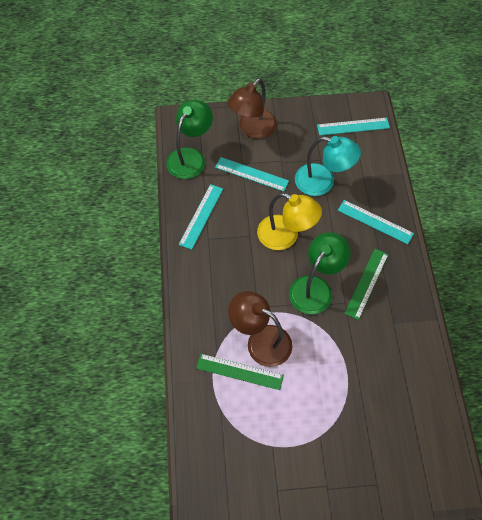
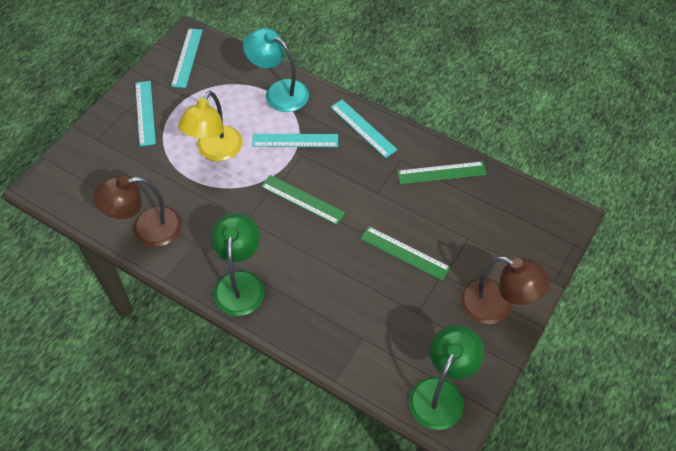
green ruler: 2 -> 3

